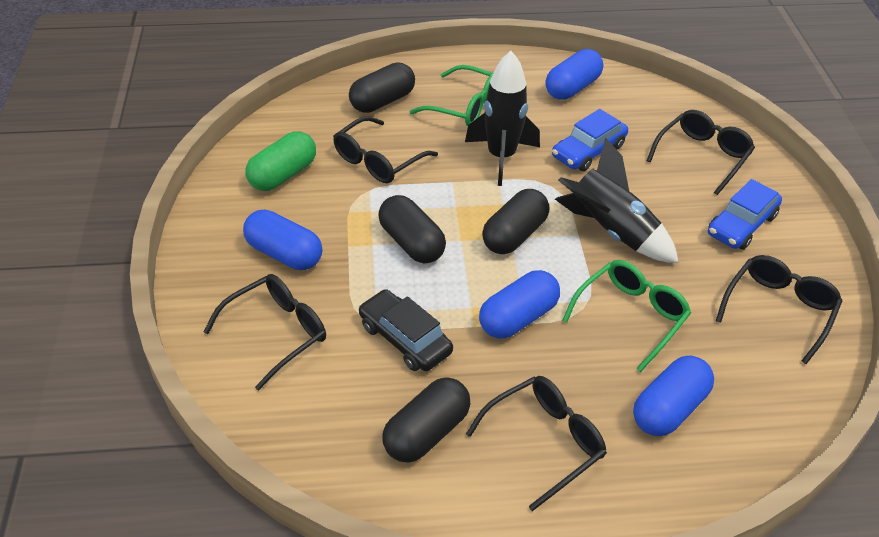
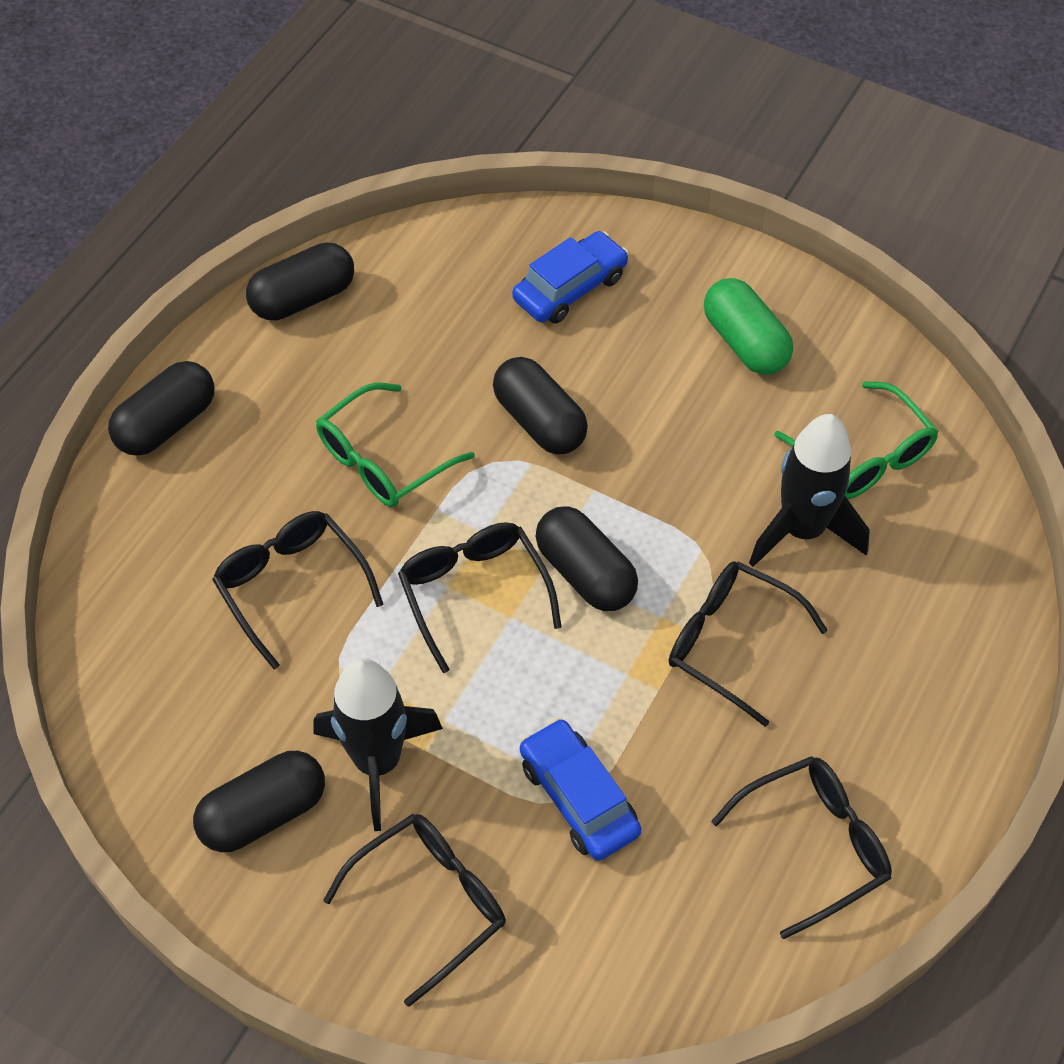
black capsule: 4 -> 5
black car: 1 -> 0
blue capsule: 4 -> 0

